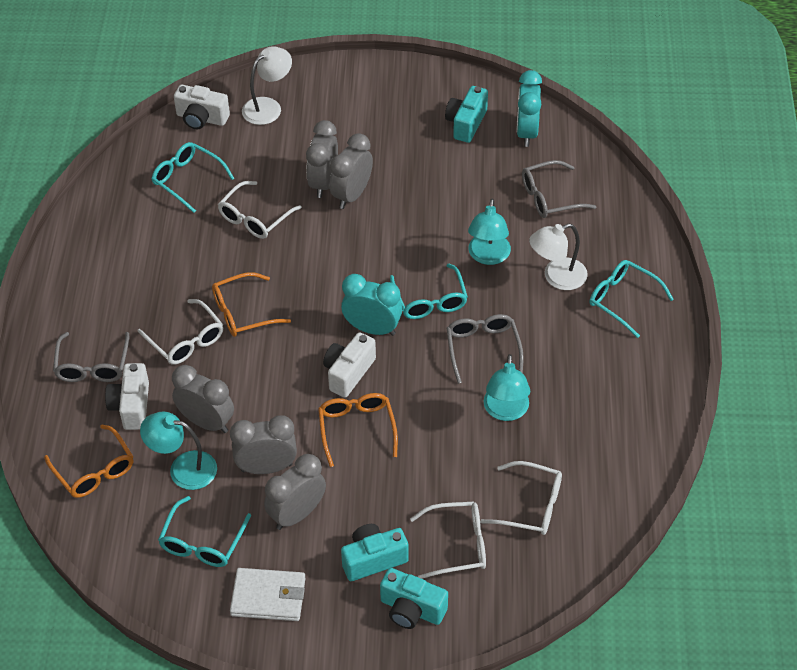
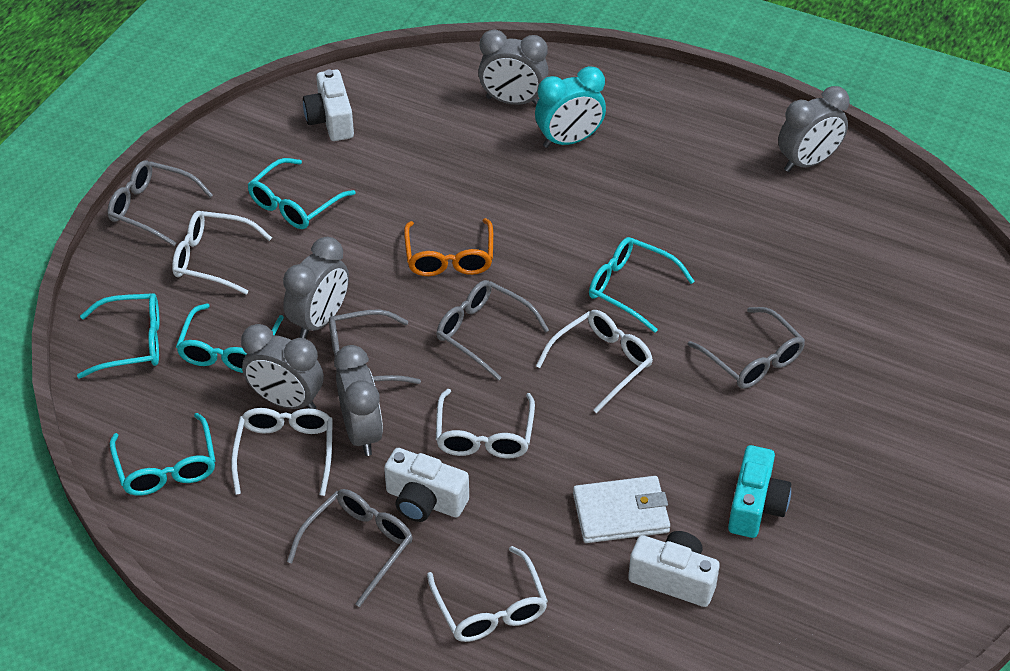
grey glasses: 3 -> 5
orange glasses: 3 -> 1
turquoise camera: 3 -> 1
turquoise clock: 2 -> 1
turquoise glasses: 4 -> 5
turquoise lamp: 3 -> 0
white glasses: 4 -> 5
white lamp: 2 -> 0

